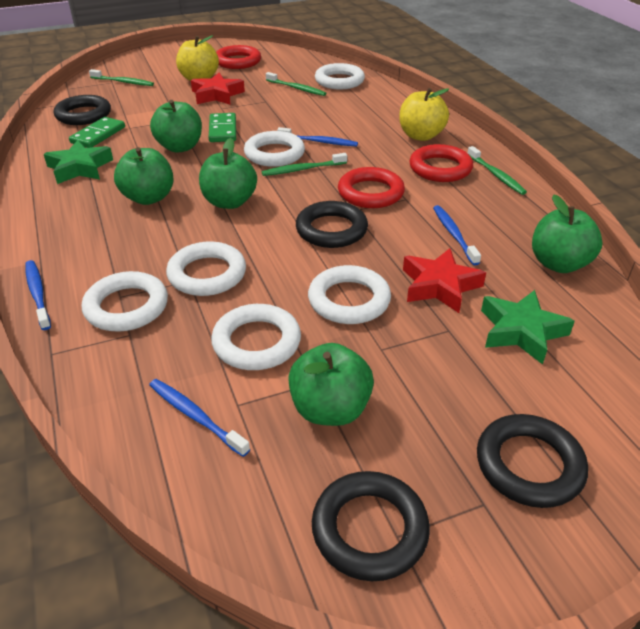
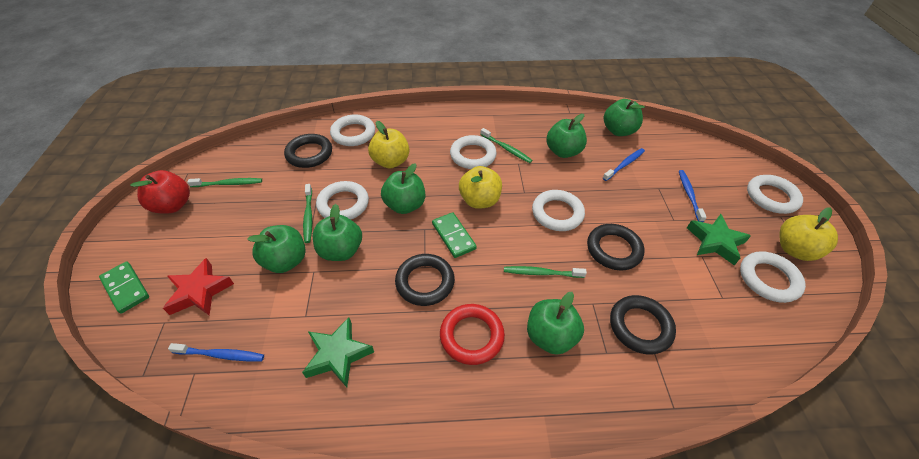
blue toothbrush: 4 -> 3
green apple: 5 -> 6
red apple: 0 -> 1
red ring: 3 -> 1
red star: 2 -> 1
yellow apple: 2 -> 3

